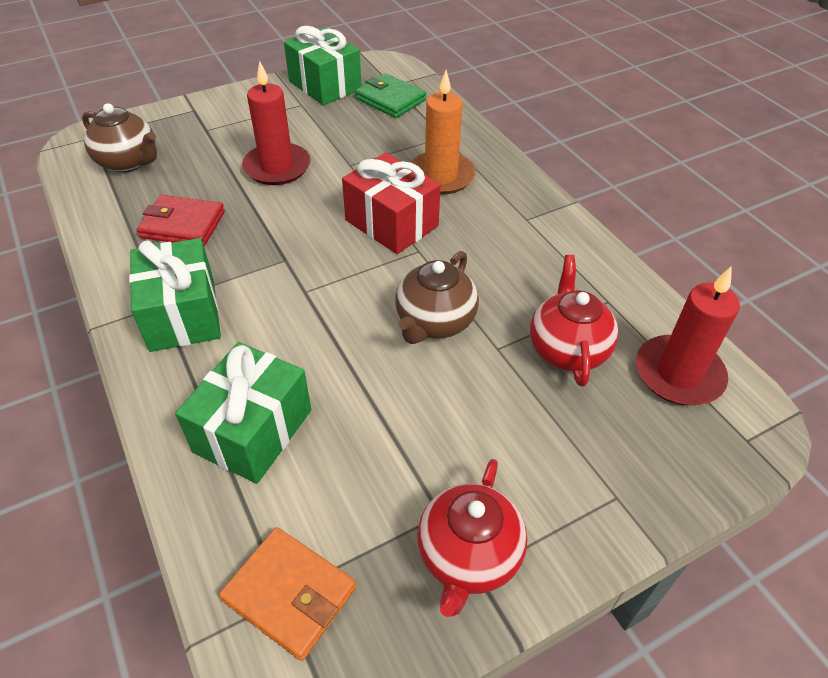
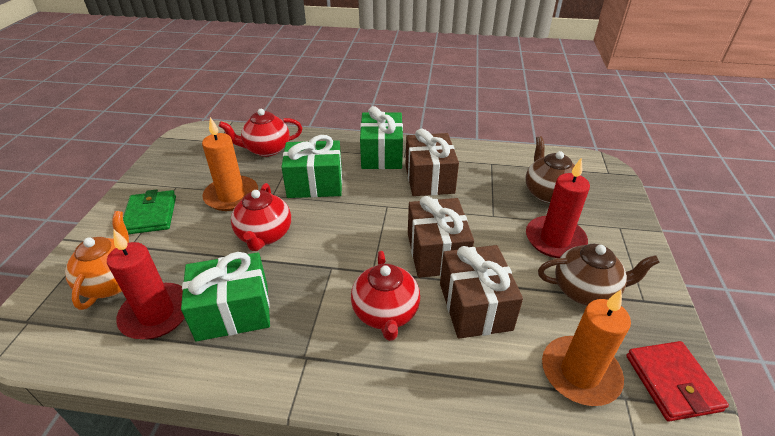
brown gift: 0 -> 3
orange candle: 1 -> 2
orange teapot: 0 -> 1
orange wallet: 1 -> 0
red gift: 1 -> 0
red teapot: 2 -> 3

